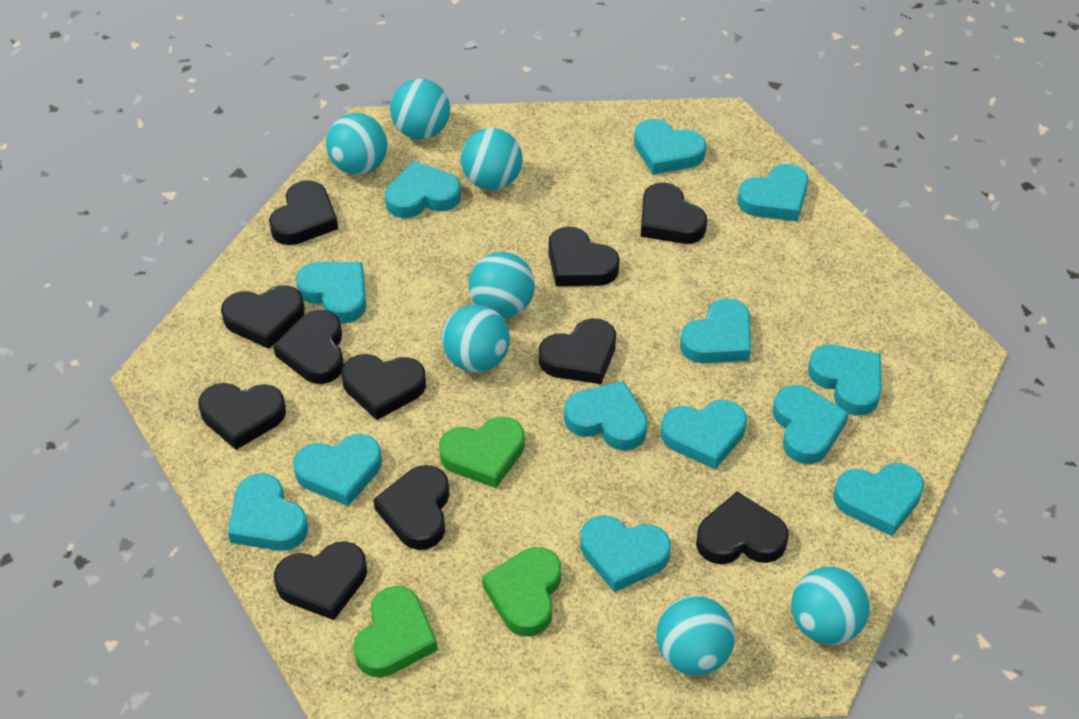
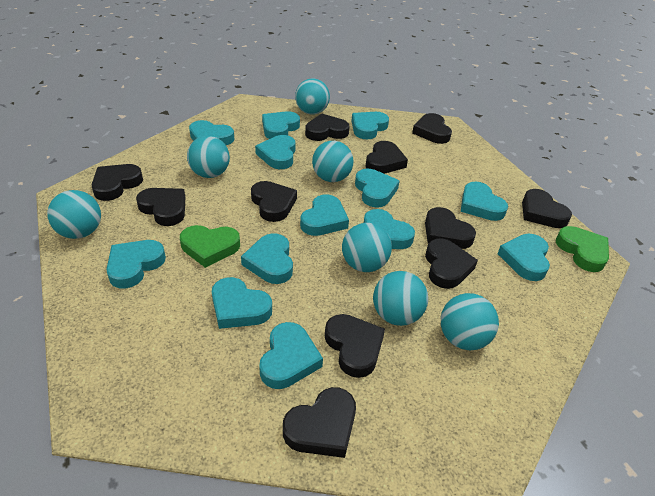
green heart: 3 -> 2

